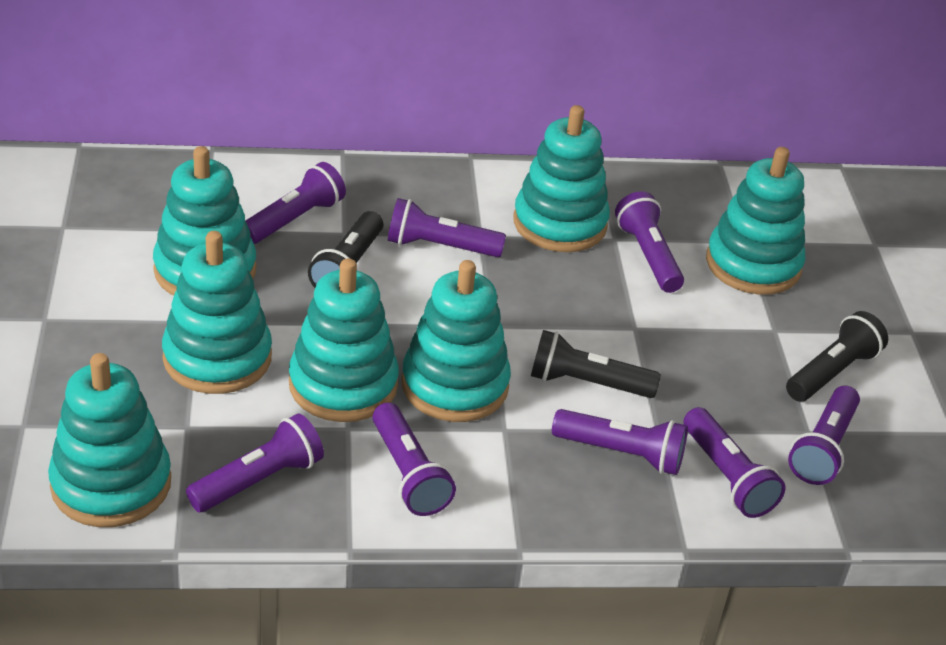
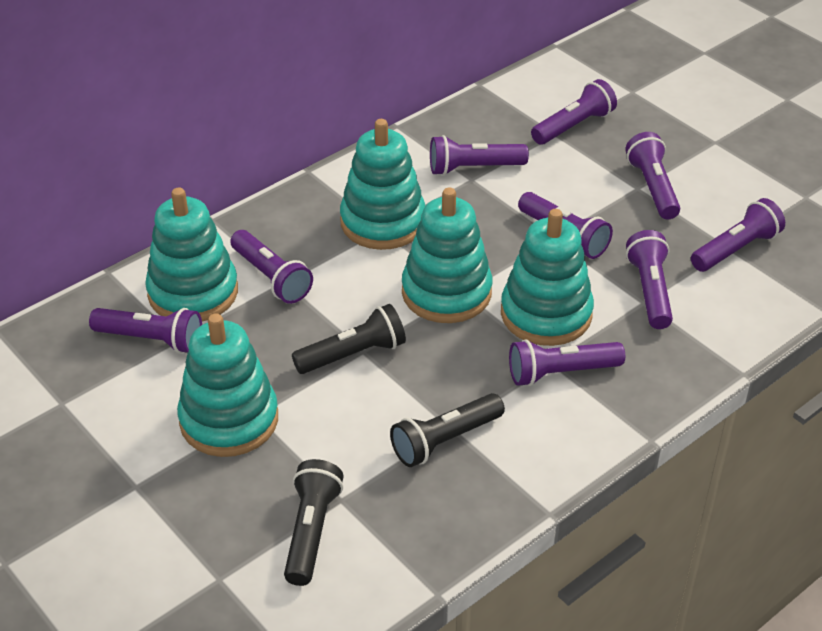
purple flashlight: 8 -> 9
turquoise stacking toy: 7 -> 5

